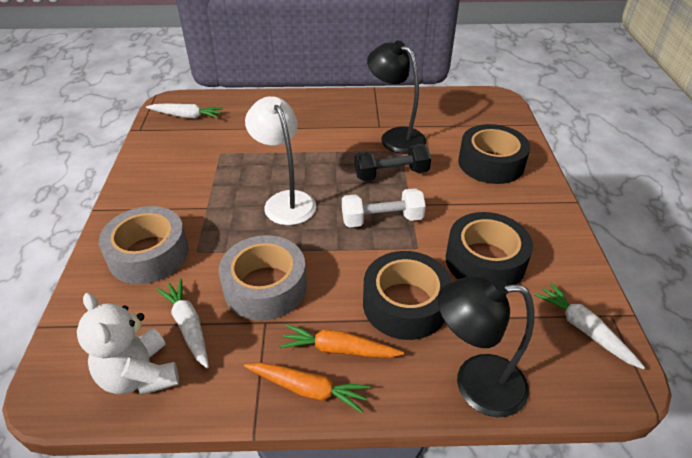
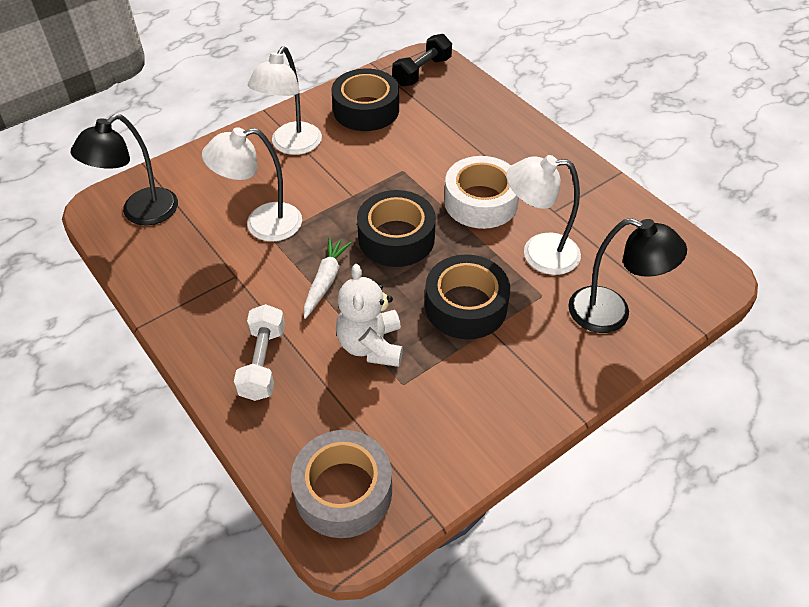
grey tape: 2 -> 1
orange carrot: 2 -> 0
white carrot: 3 -> 1
white lamp: 1 -> 3
white tape: 0 -> 1

